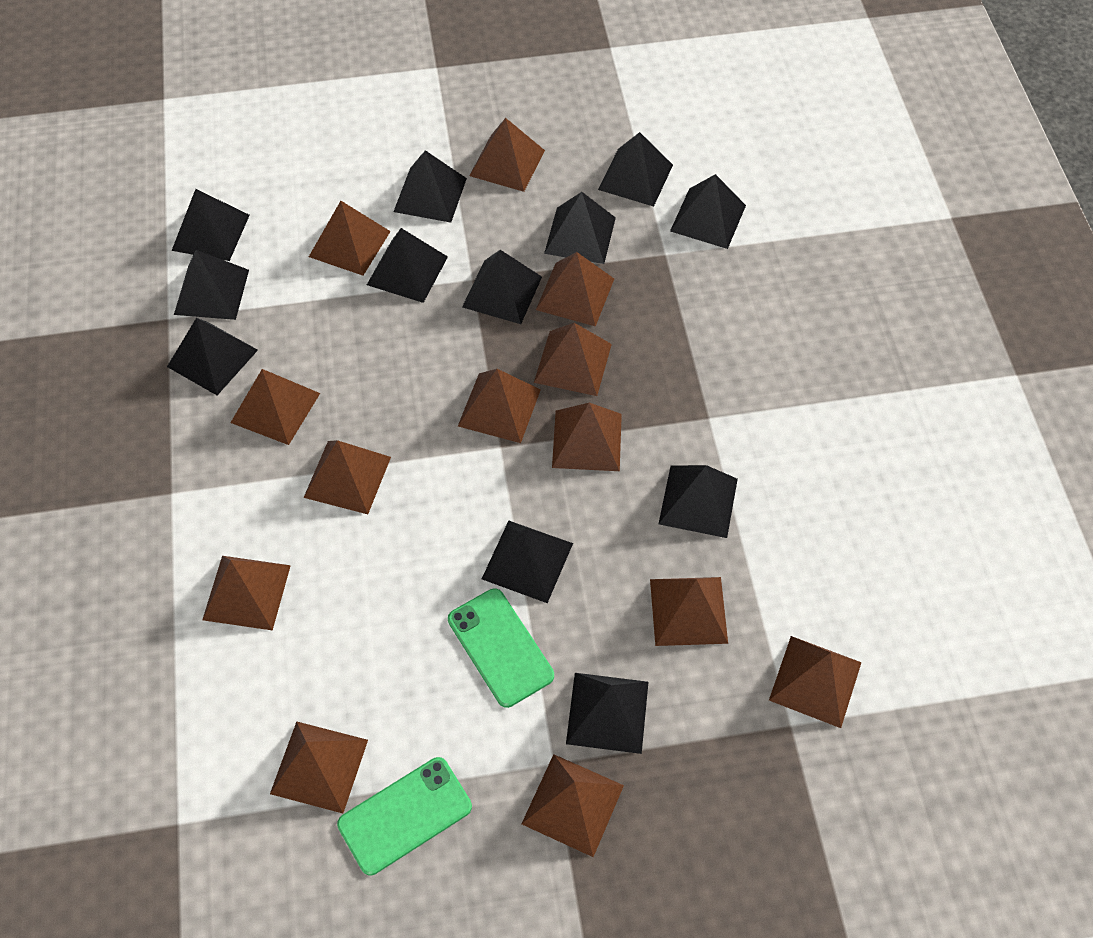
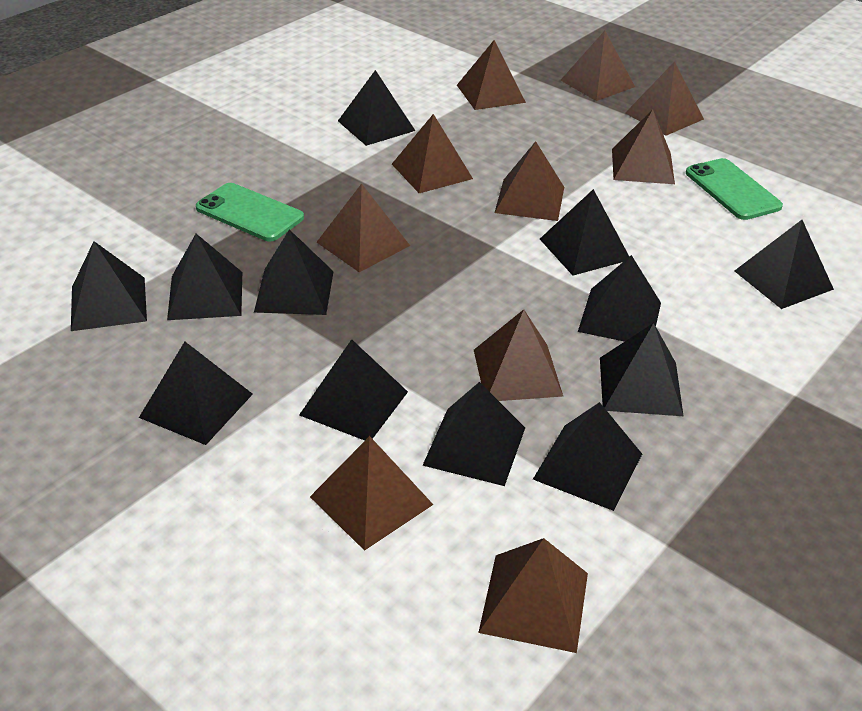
brown pyramid: 13 -> 10

